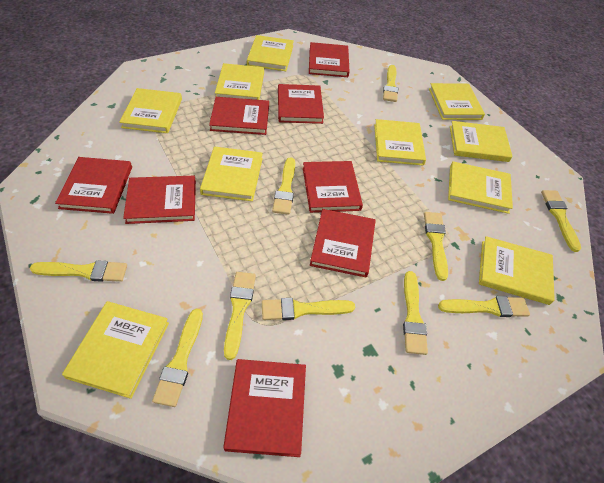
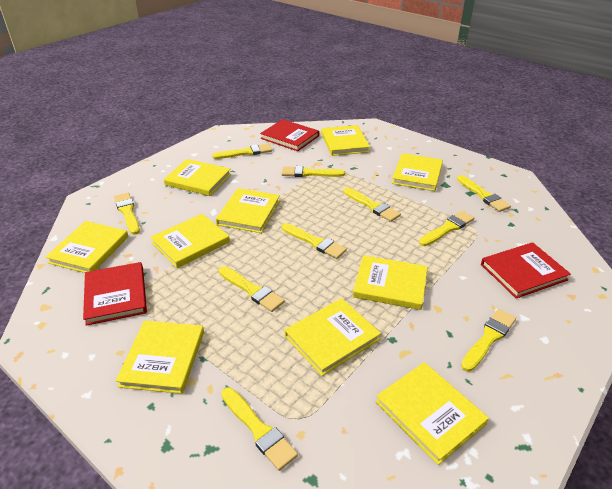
red book: 8 -> 3

